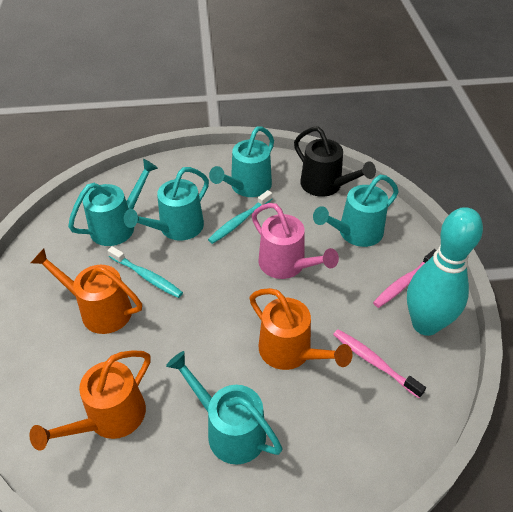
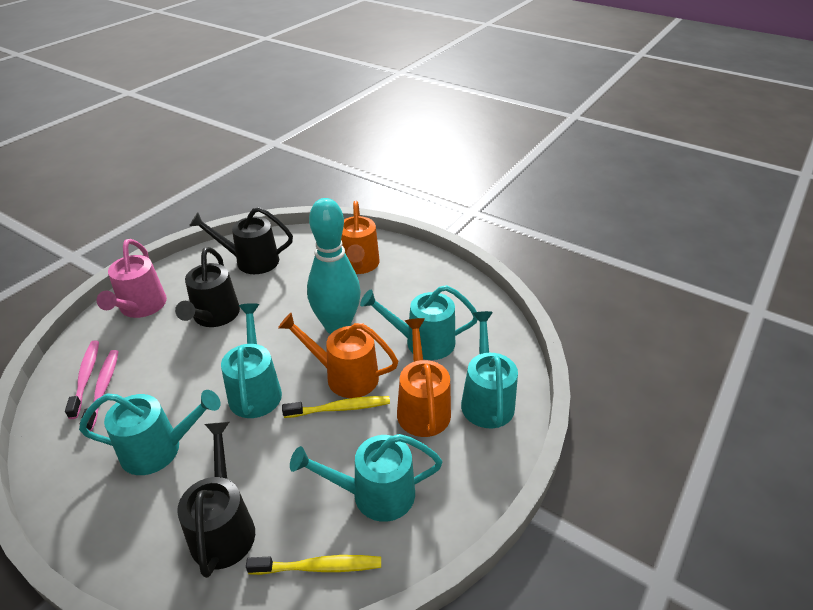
black watering can: 1 -> 3
turquoise toothbrush: 2 -> 0
yellow toothbrush: 0 -> 2

